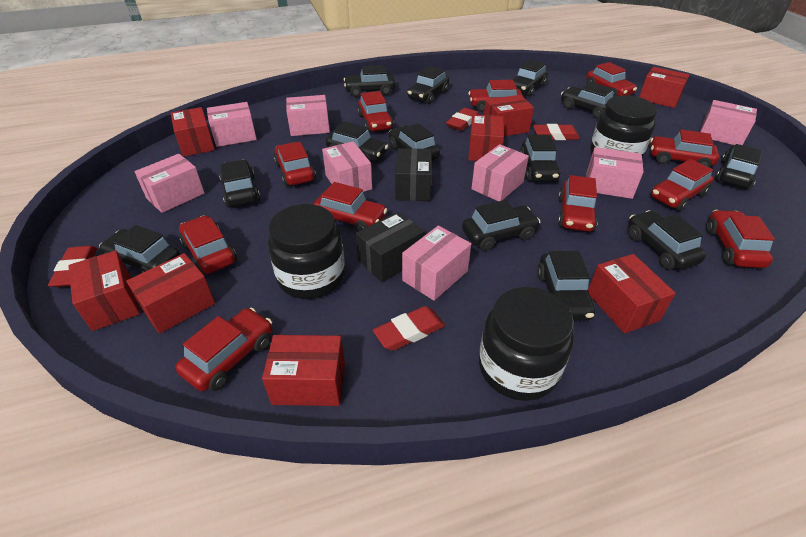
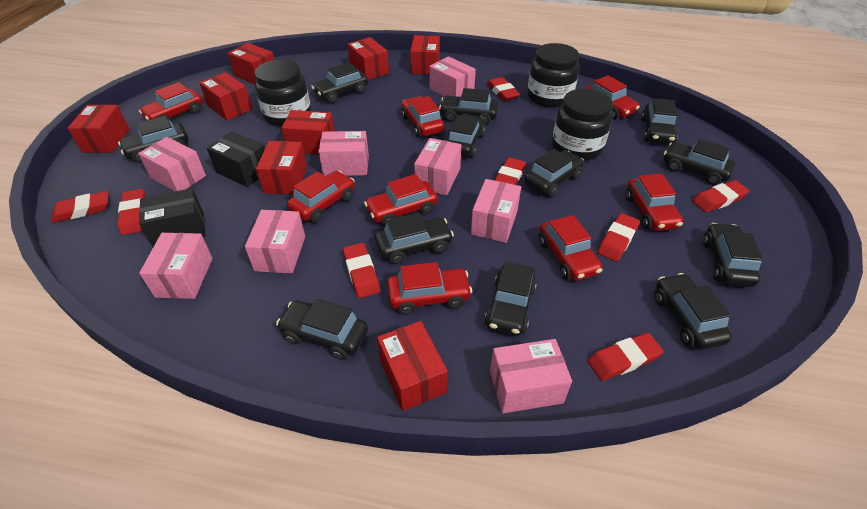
black car: 13 -> 12
red car: 11 -> 8
red eraser: 4 -> 8

